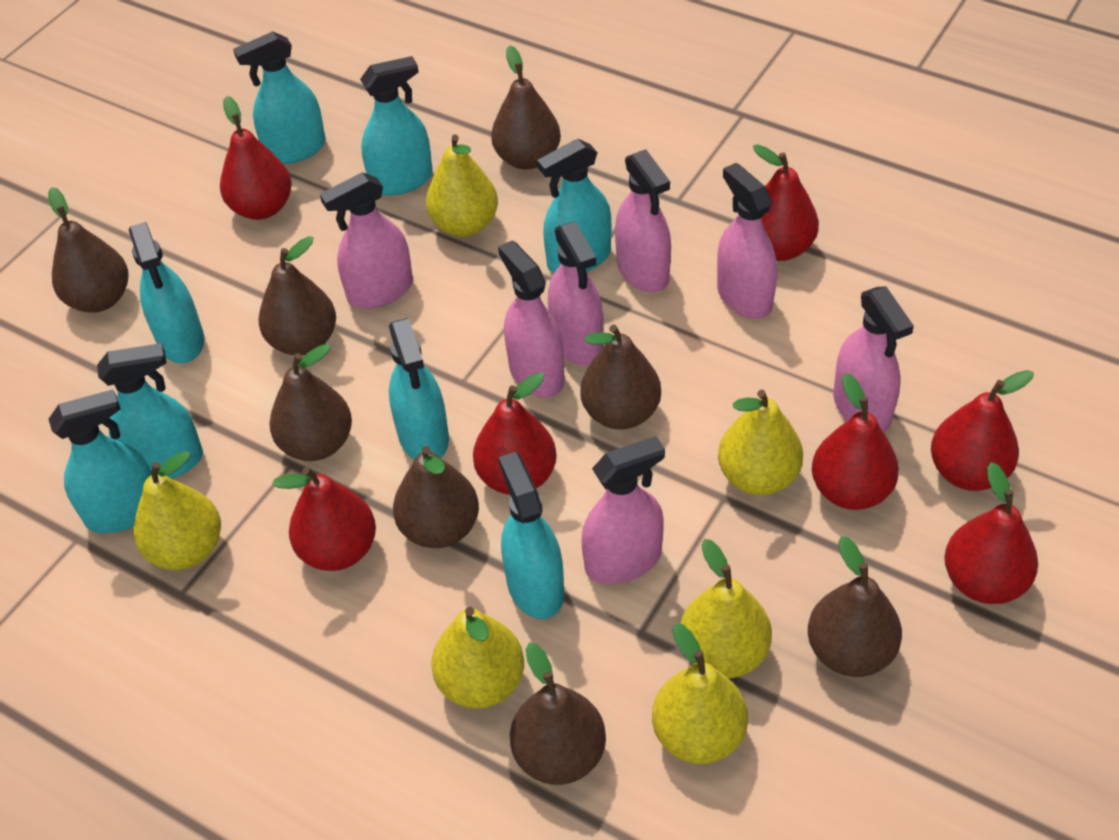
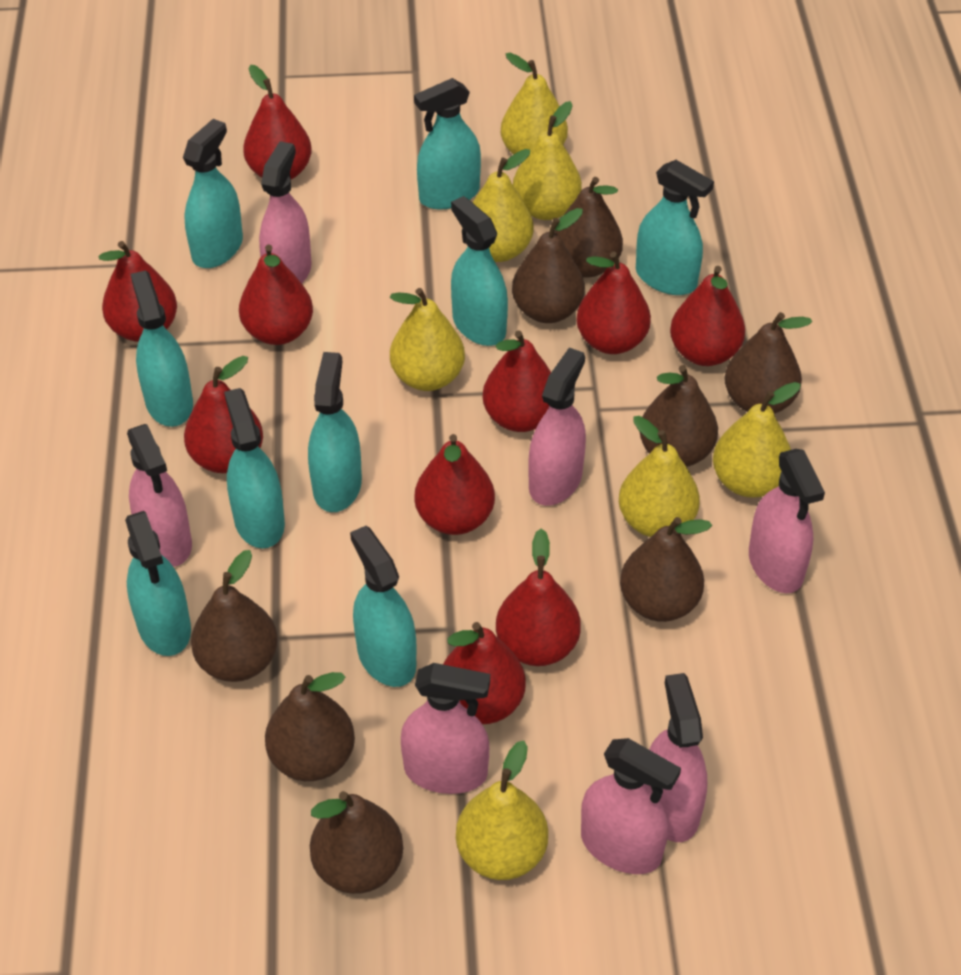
red pear: 7 -> 10
turquoise spray bottle: 8 -> 9
yellow pear: 6 -> 7

